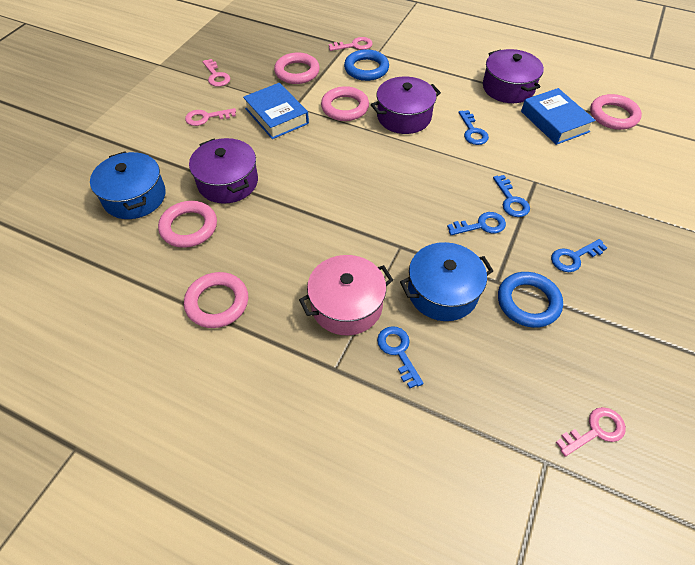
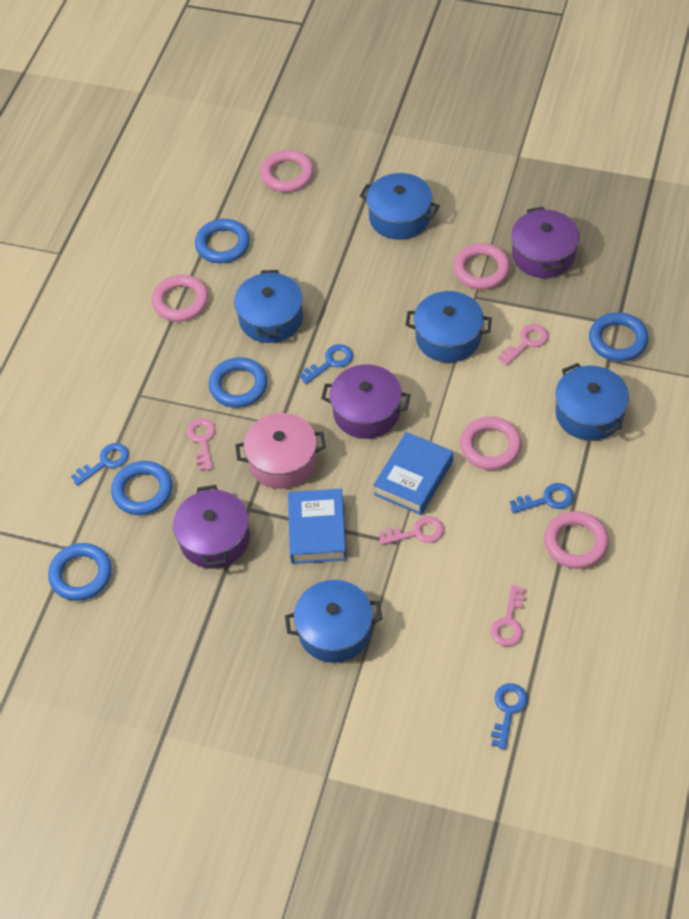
blue key: 5 -> 4
blue pot: 2 -> 5
blue ring: 2 -> 5

